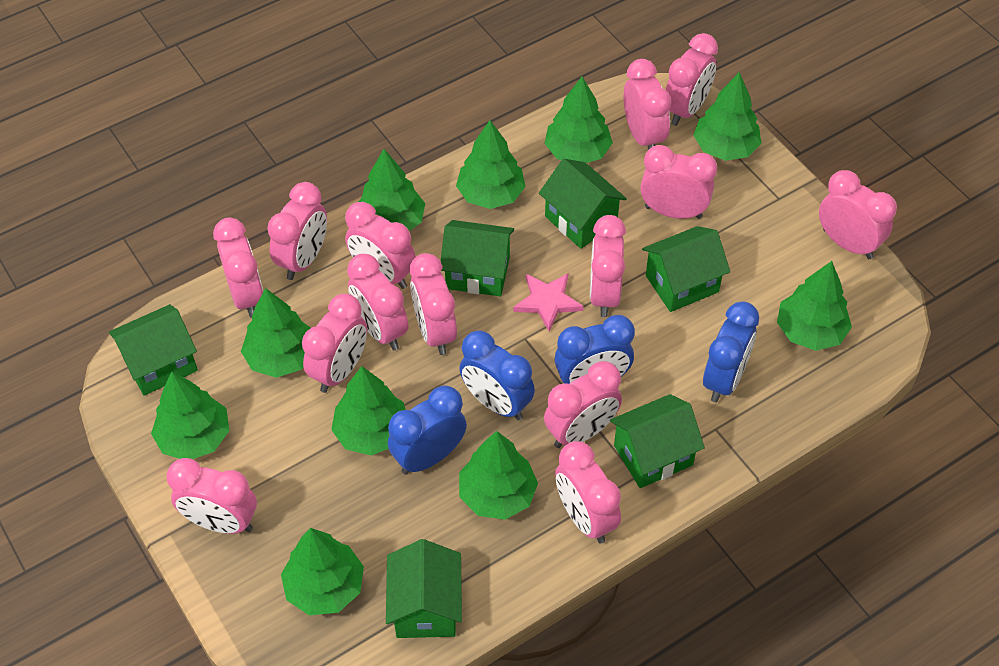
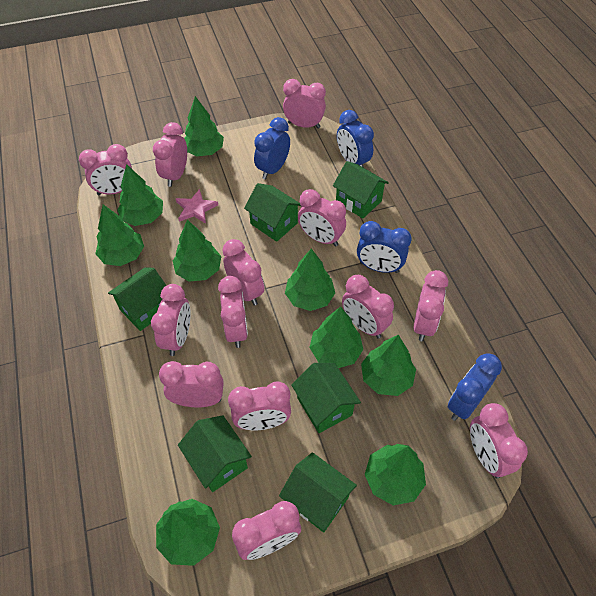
green tree: 10 -> 9
pink clock: 14 -> 13

